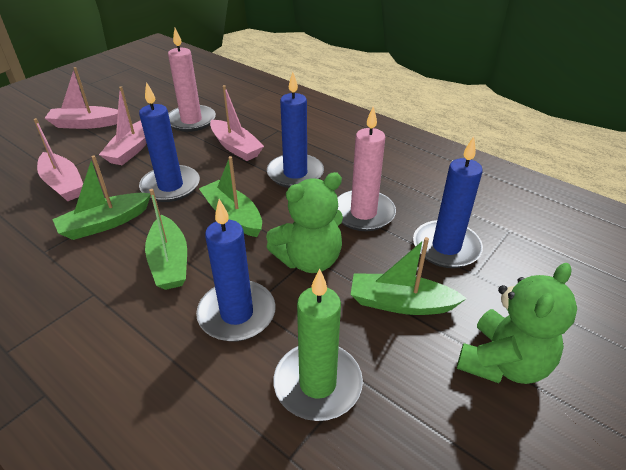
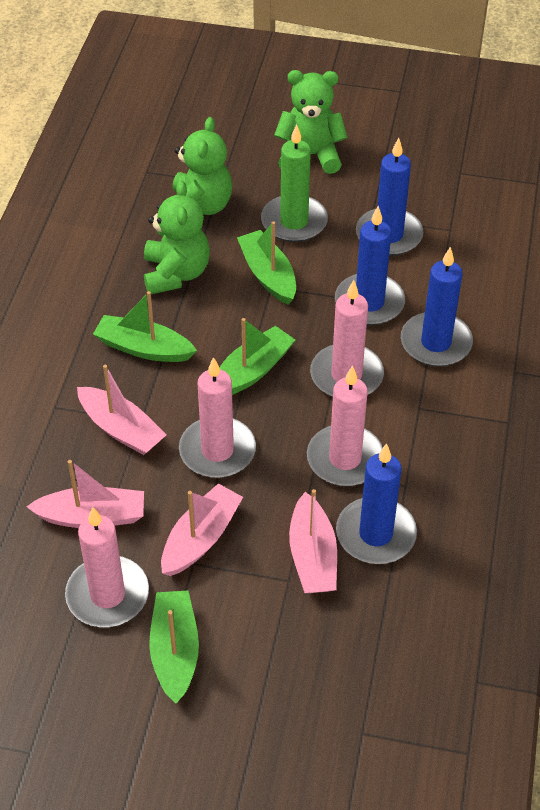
green teddy bear: 2 -> 3
pink candle: 2 -> 4

